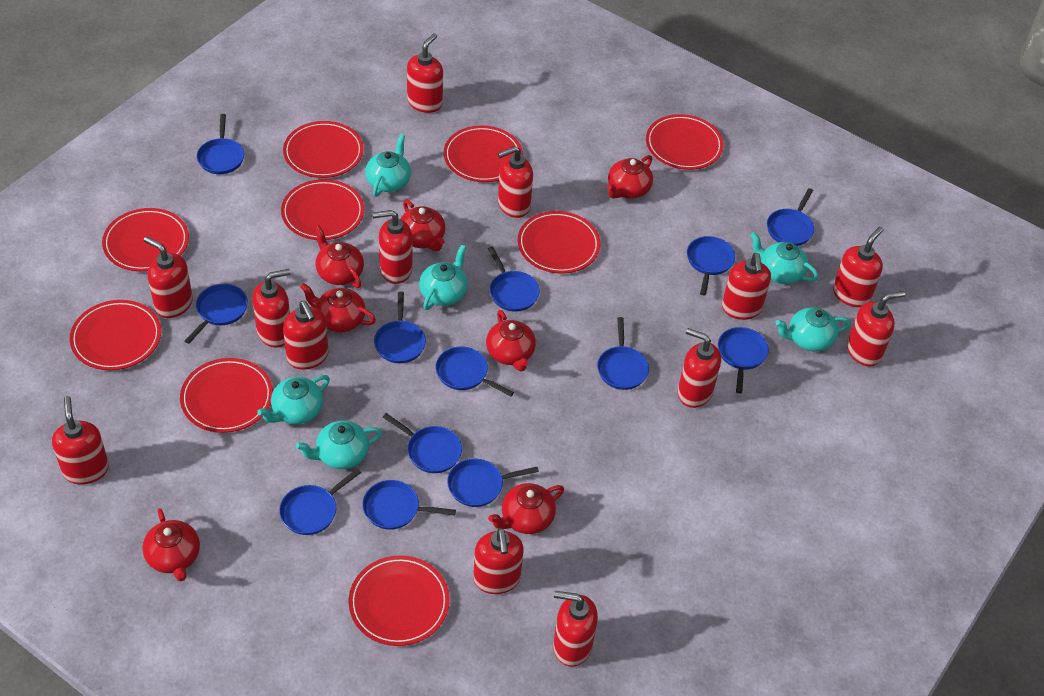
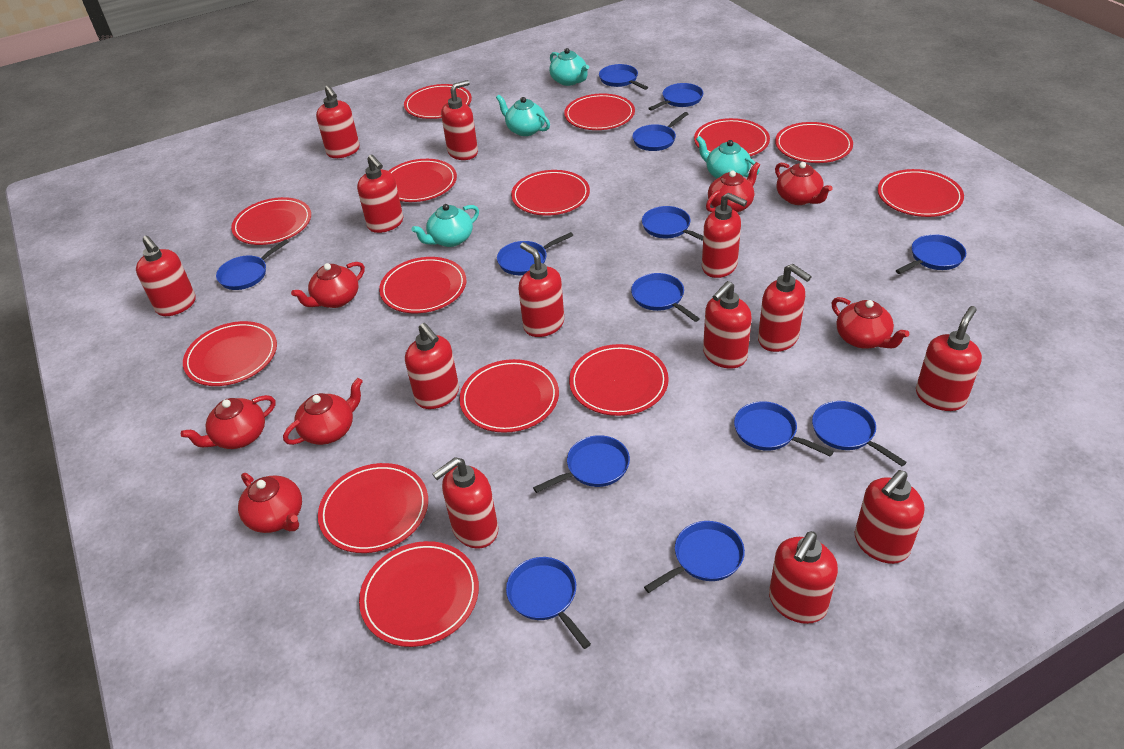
red plate: 9 -> 14
turquoise teapot: 6 -> 4

